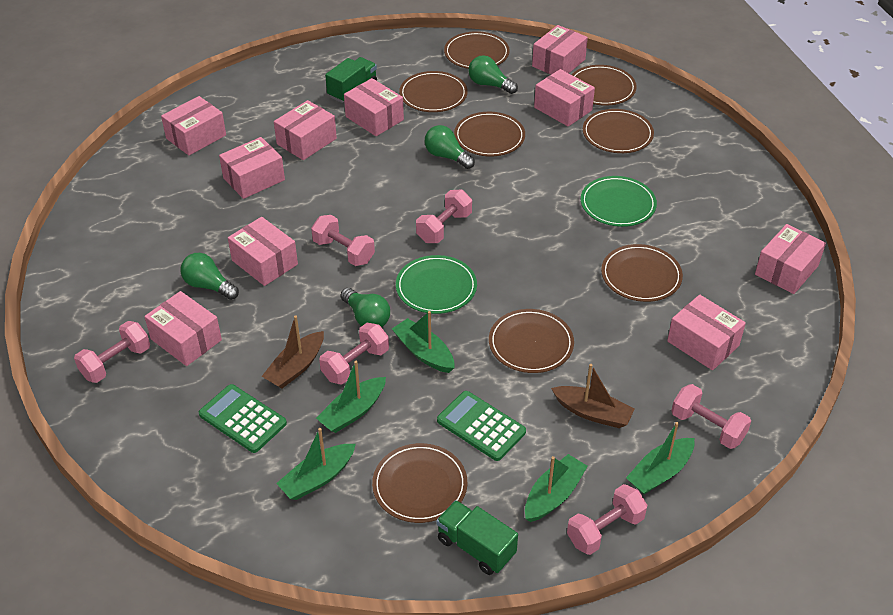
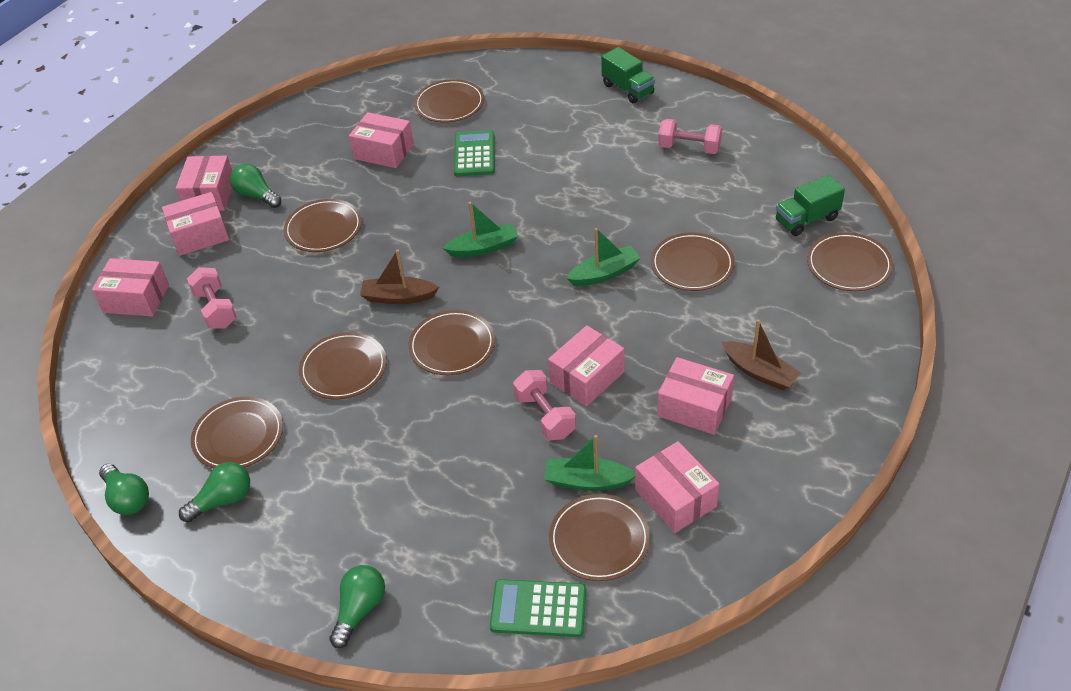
green boat: 5 -> 3
green plate: 2 -> 0
pink box: 10 -> 7
pink dumbbell: 6 -> 3

